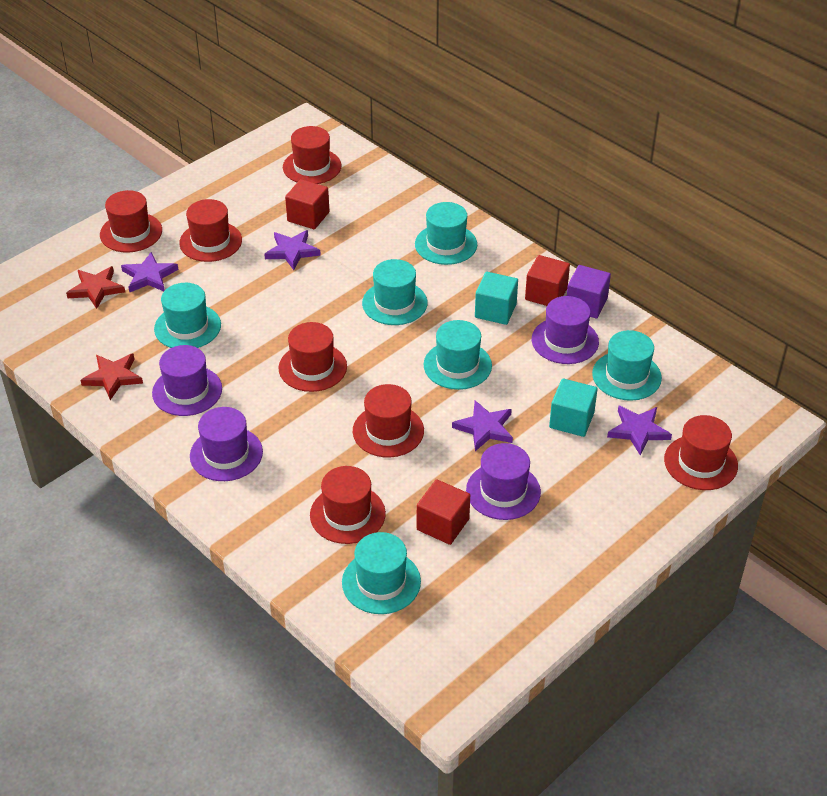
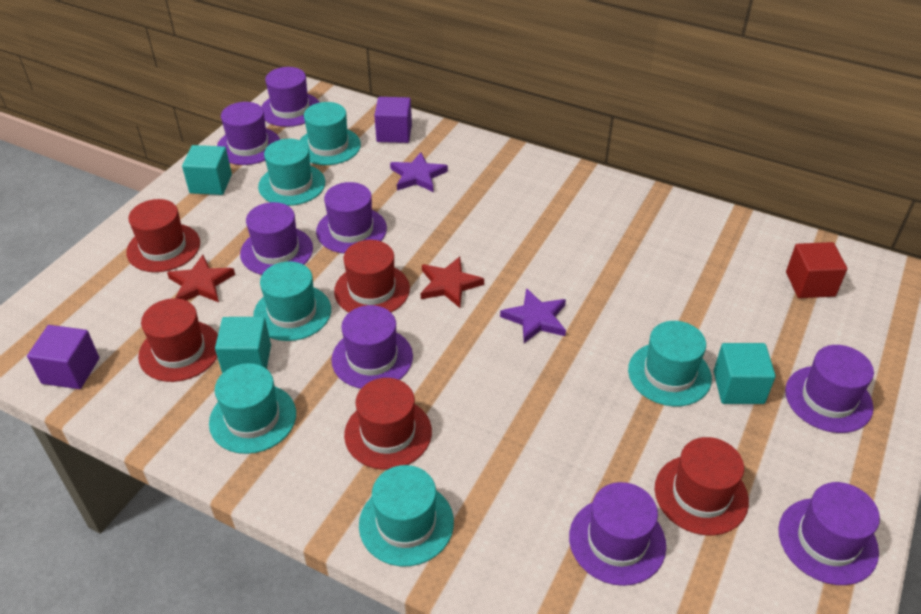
purple cube: 1 -> 2
purple hat: 4 -> 8
purple star: 4 -> 2
red cube: 3 -> 1
red hat: 7 -> 5
turquoise cube: 2 -> 3

